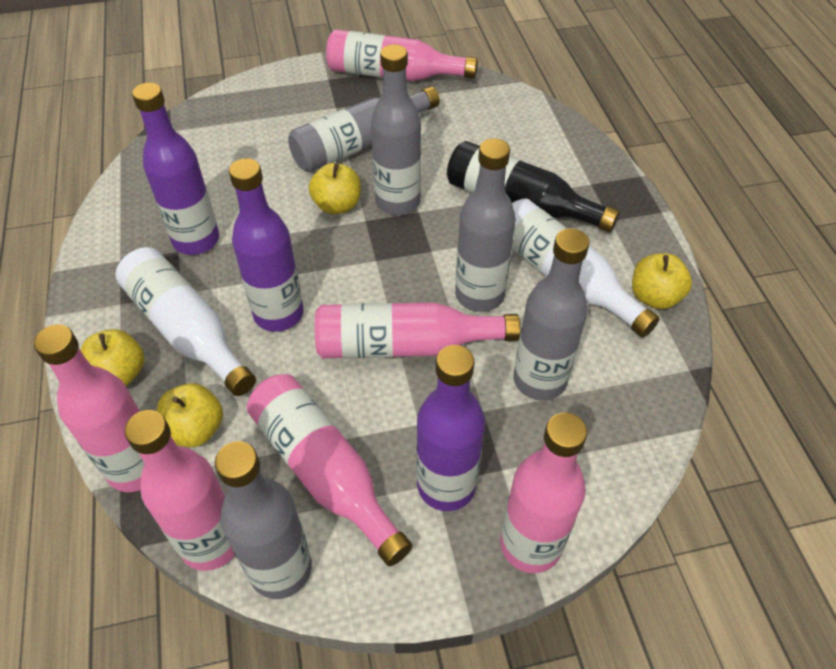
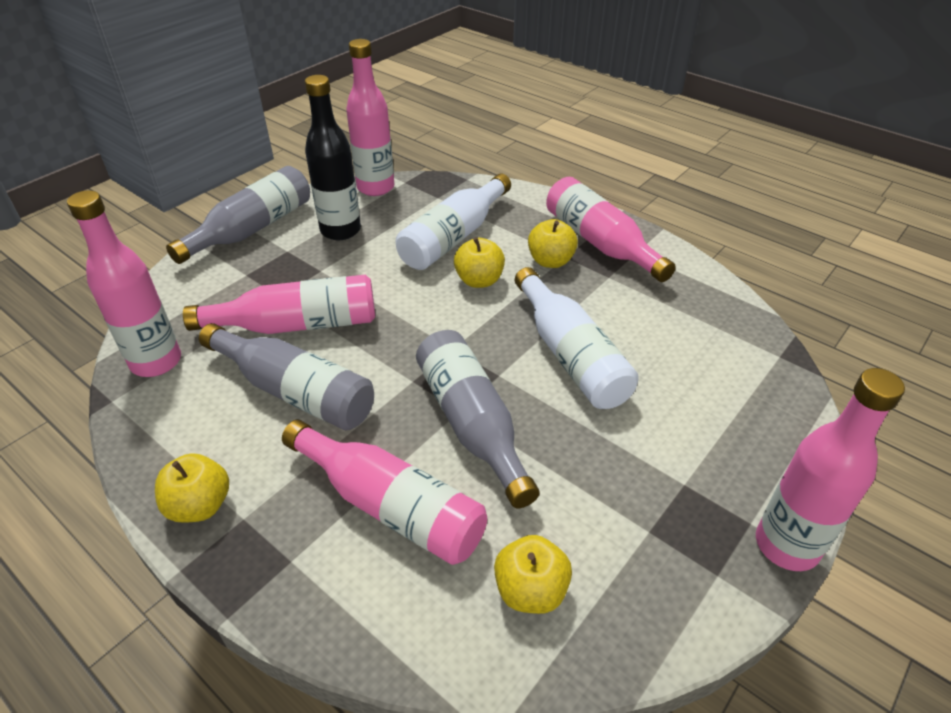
grey bottle: 5 -> 3
purple bottle: 3 -> 0

